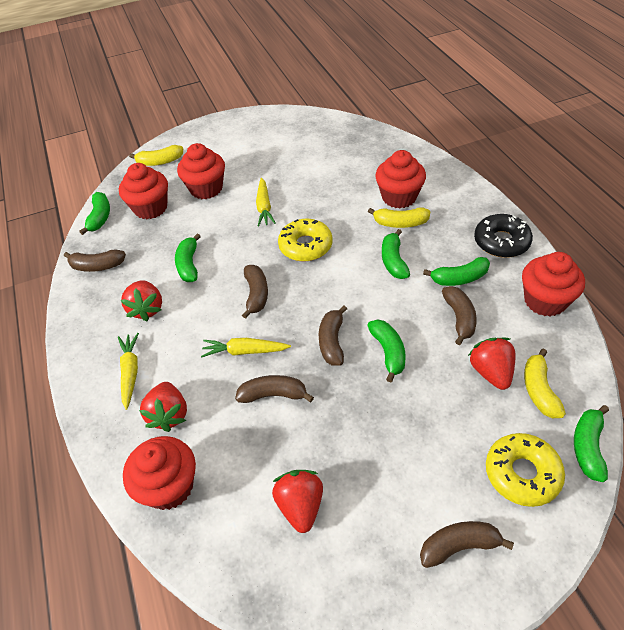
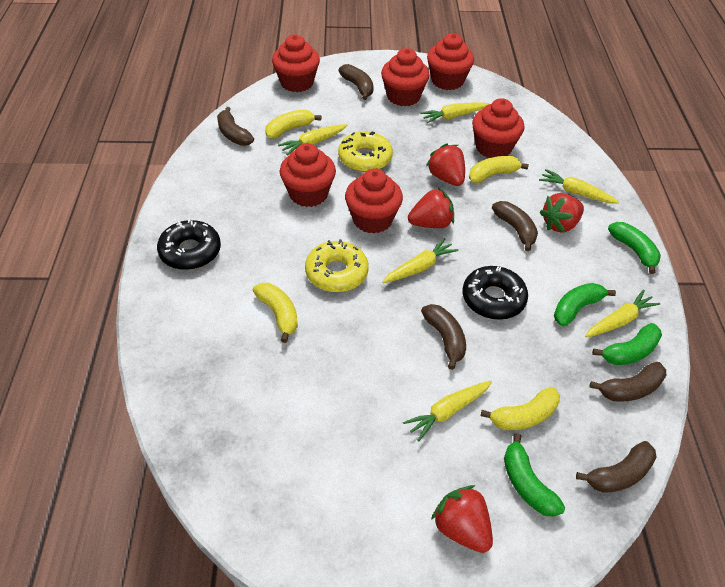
black donut: 1 -> 2
green banana: 6 -> 4
red cupcake: 5 -> 6
yellow banana: 3 -> 4
yellow carrot: 3 -> 6

